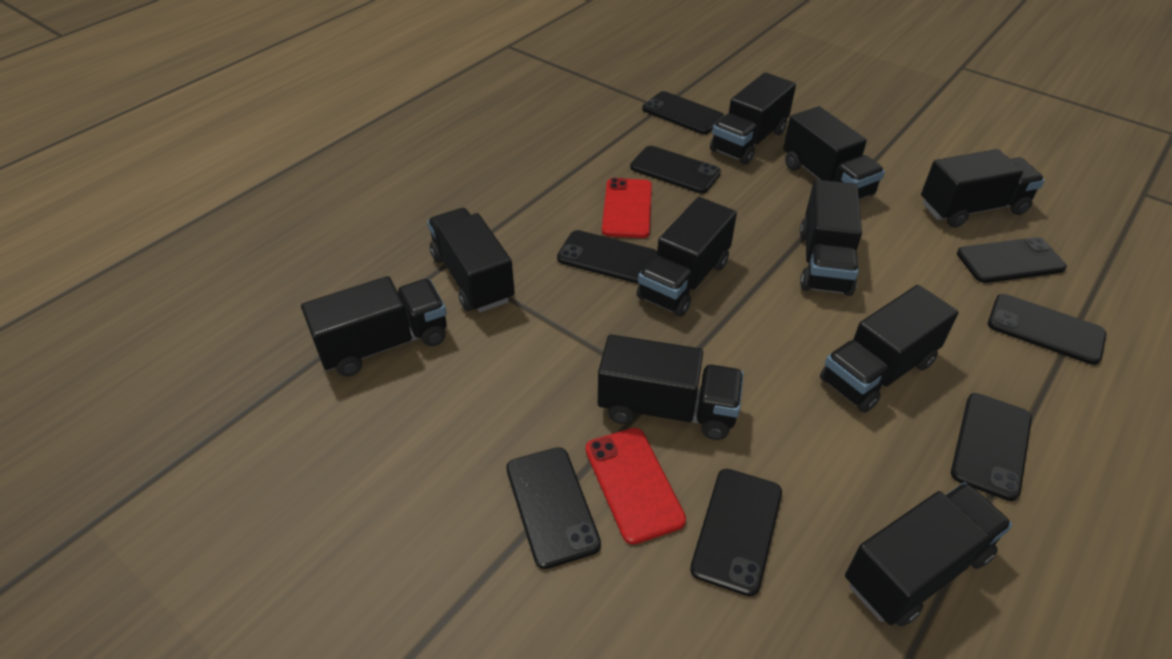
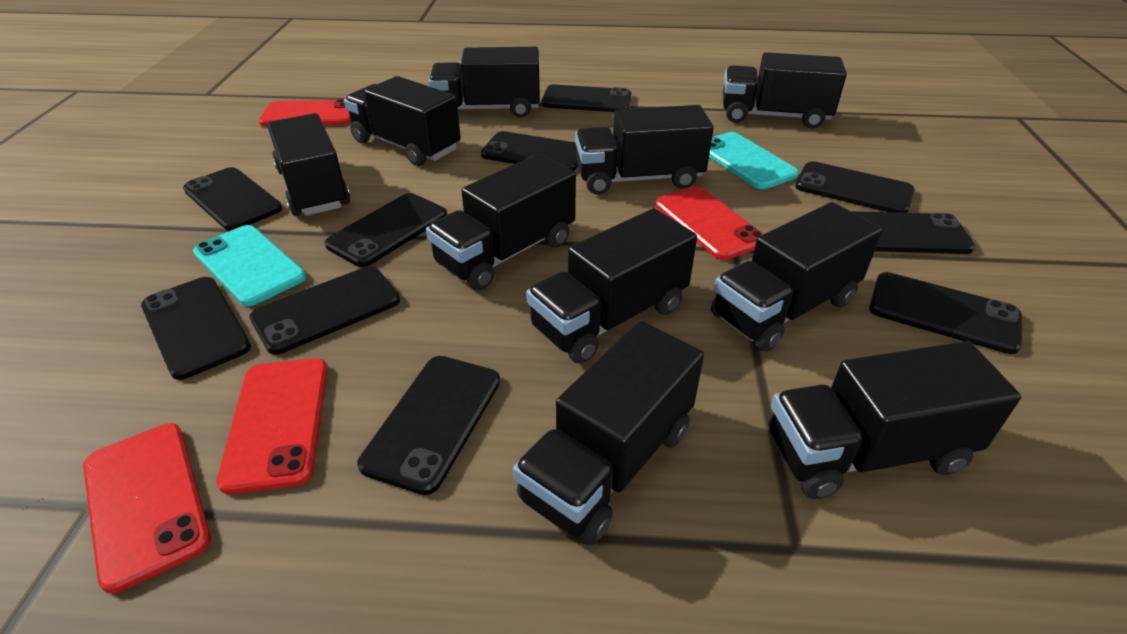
black phone: 8 -> 10
red phone: 2 -> 4
turquoise phone: 0 -> 2

